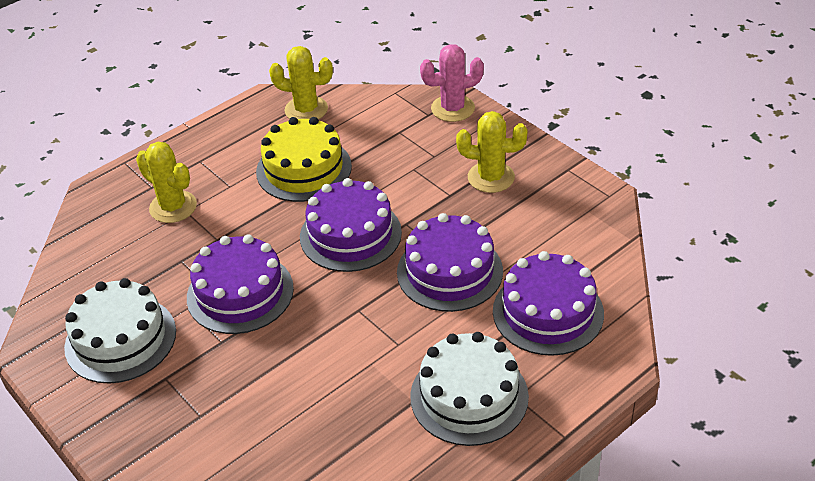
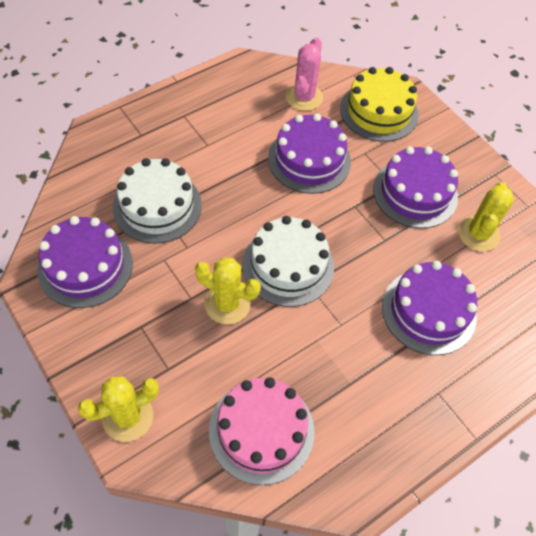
pink cake: 0 -> 1

